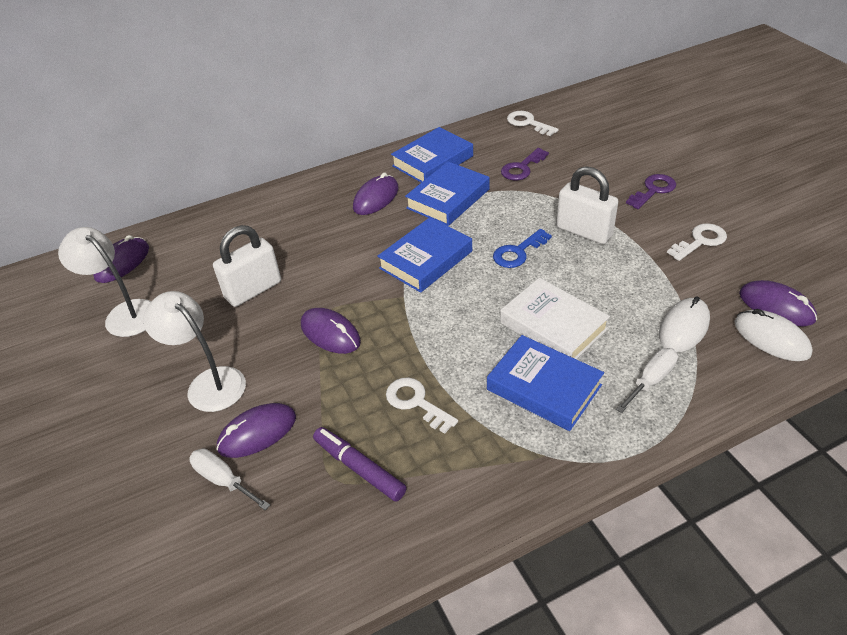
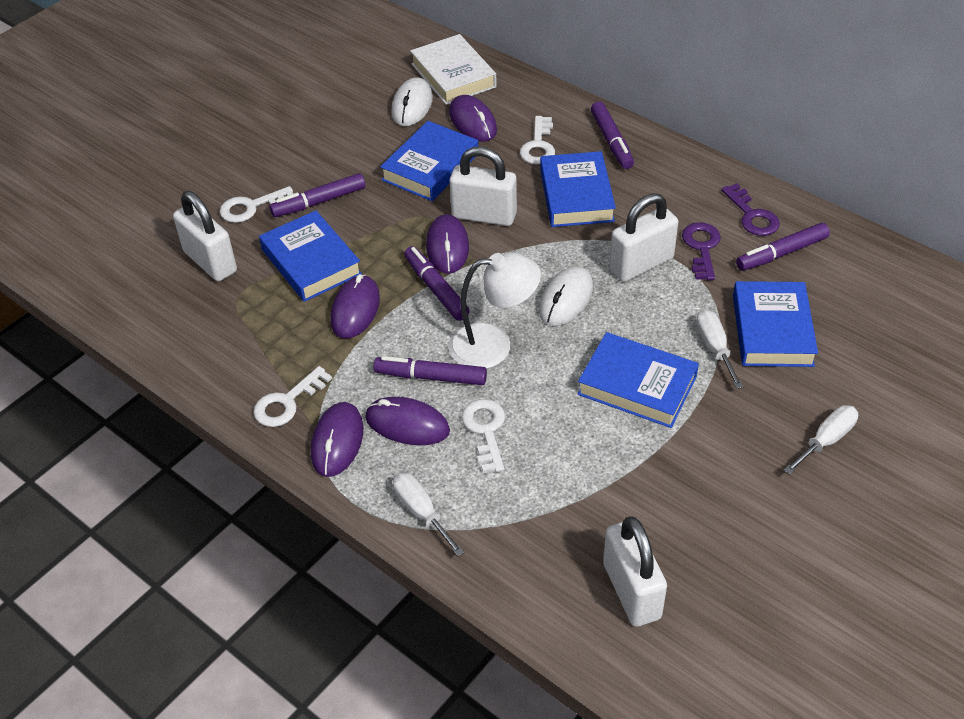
blue book: 4 -> 5
blue key: 1 -> 0
purple marker: 1 -> 5
white key: 3 -> 4
white lamp: 2 -> 1
white padlock: 2 -> 4
white screwdriver: 2 -> 3

